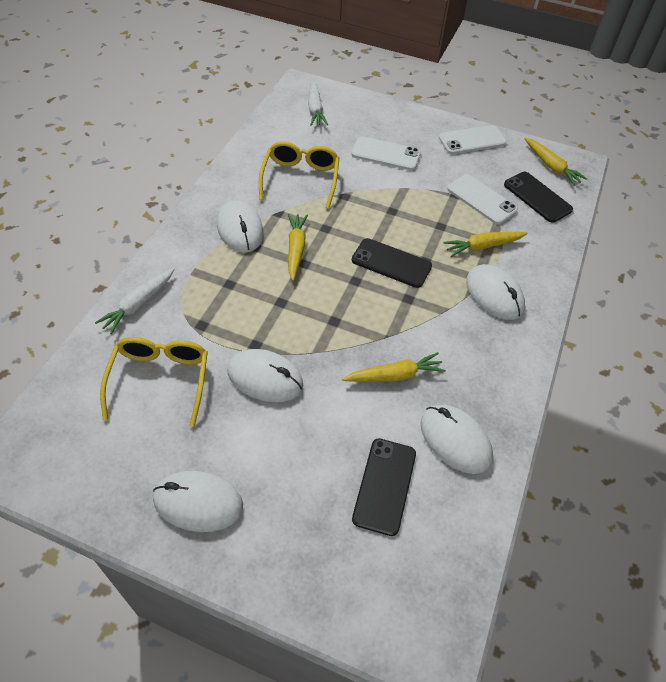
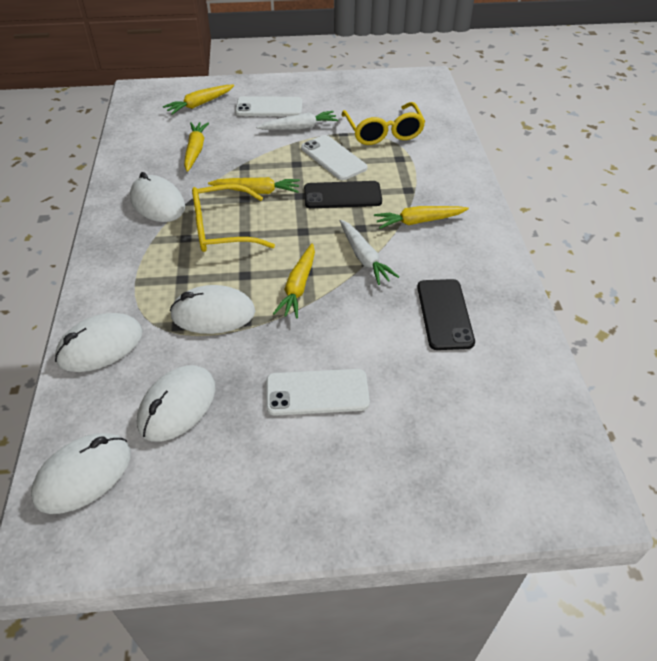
black phone: 3 -> 2
yellow carrot: 4 -> 5

